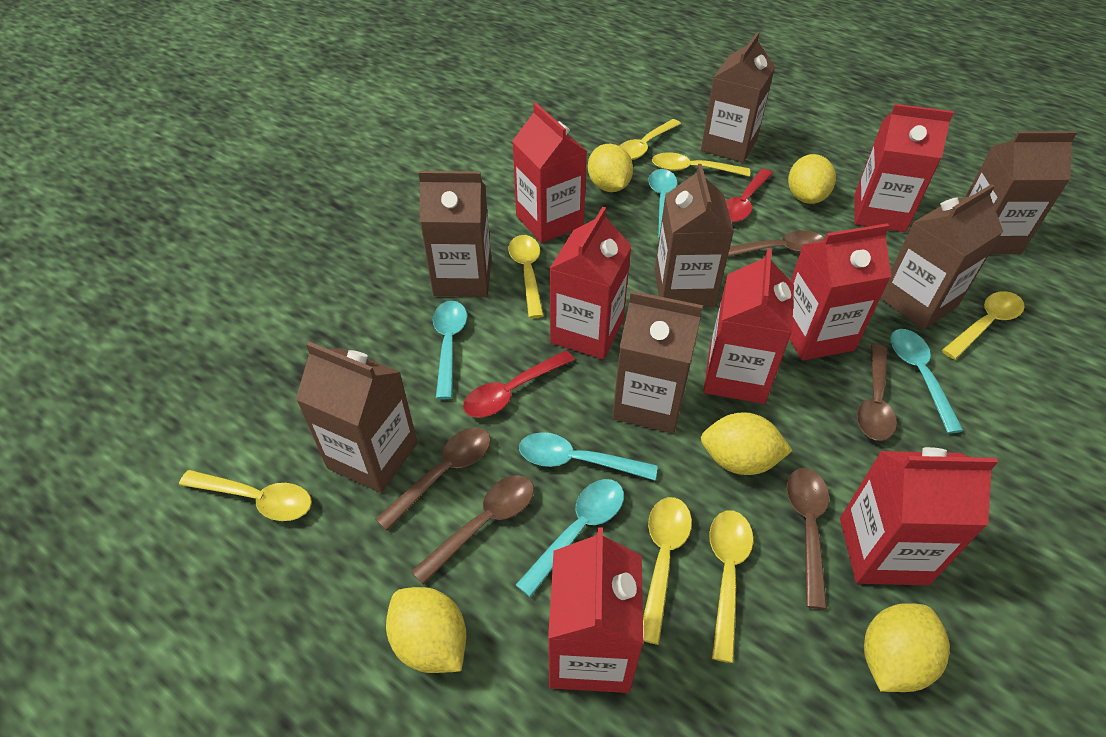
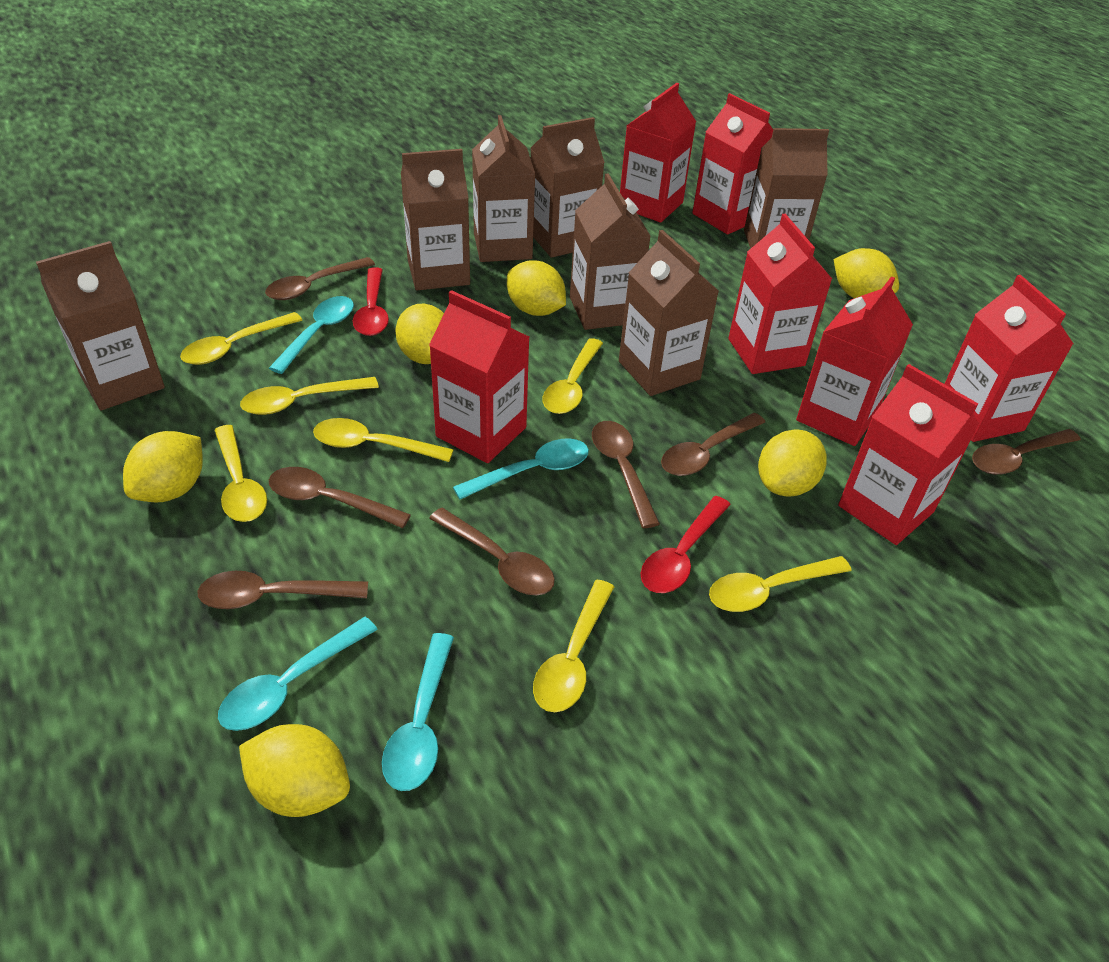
brown spoon: 5 -> 7
turquoise spoon: 5 -> 4
yellow lemon: 5 -> 6

